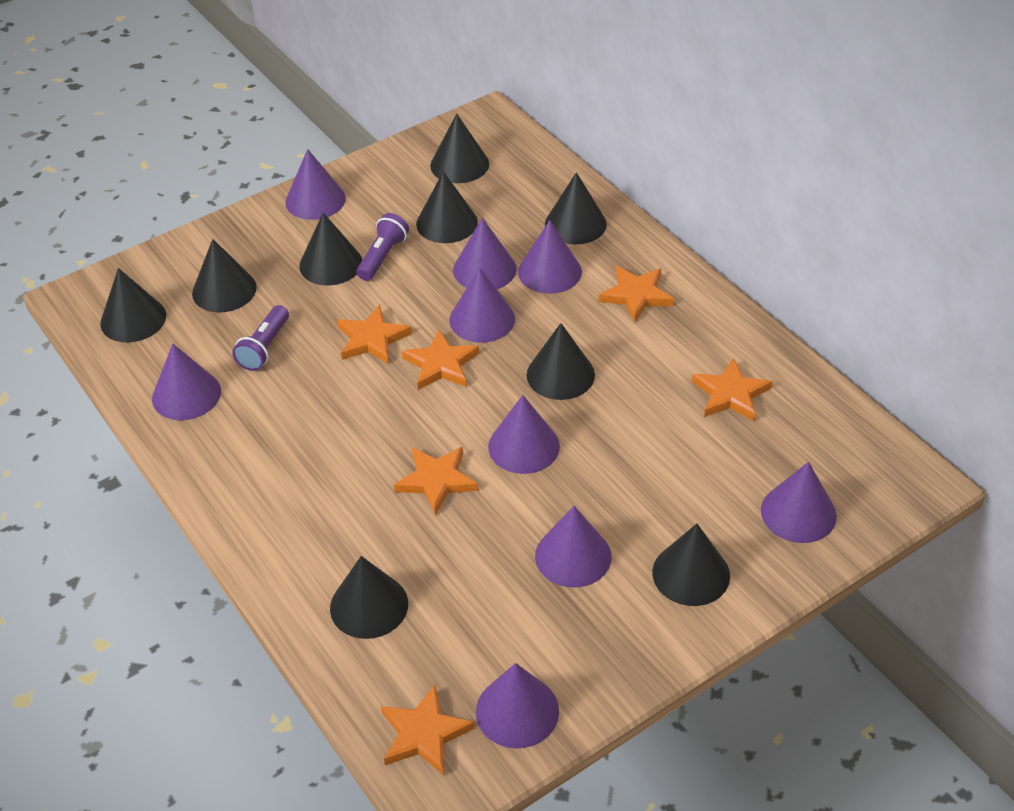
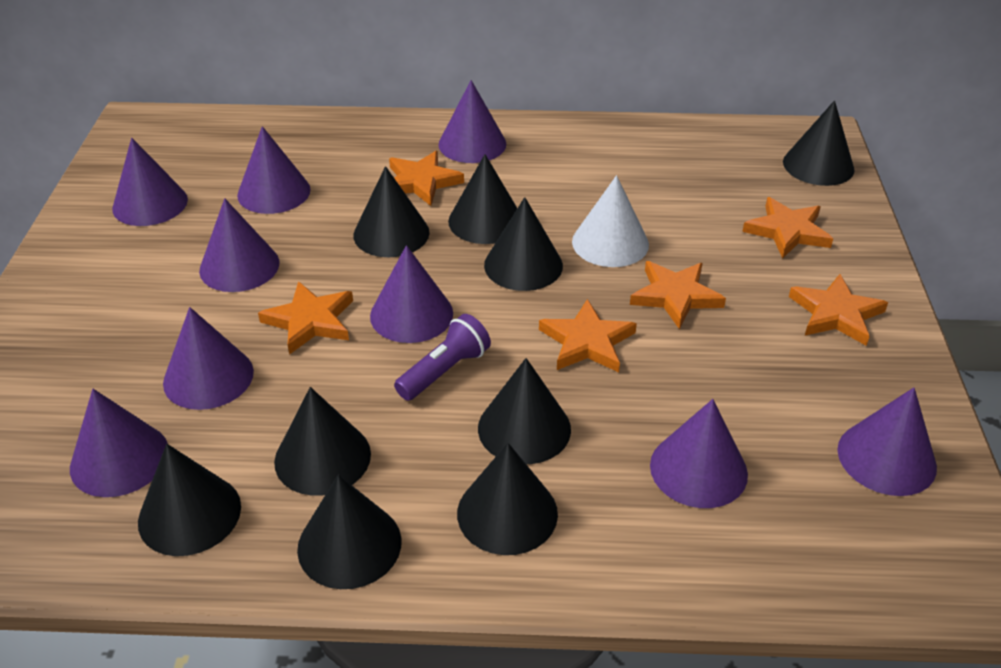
purple flashlight: 2 -> 1
white cone: 0 -> 1

